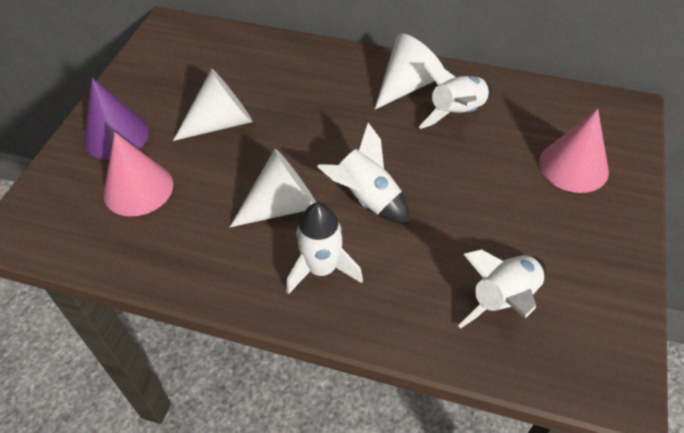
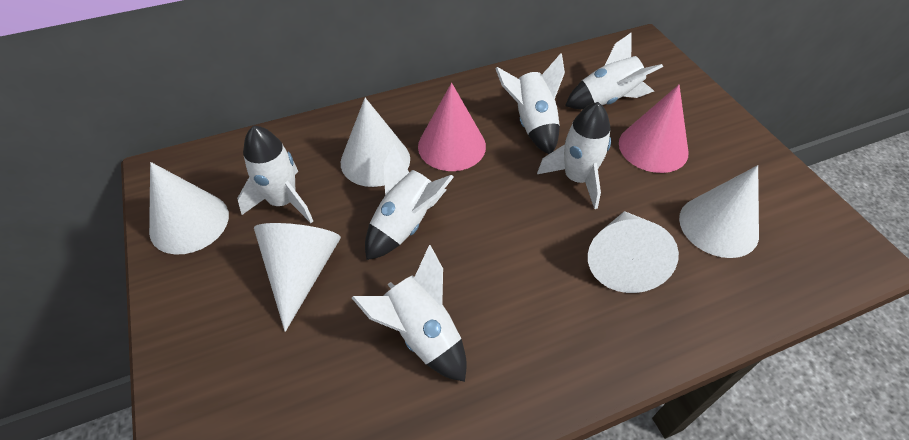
purple cone: 1 -> 0
white cone: 3 -> 5
white rocket: 4 -> 6

